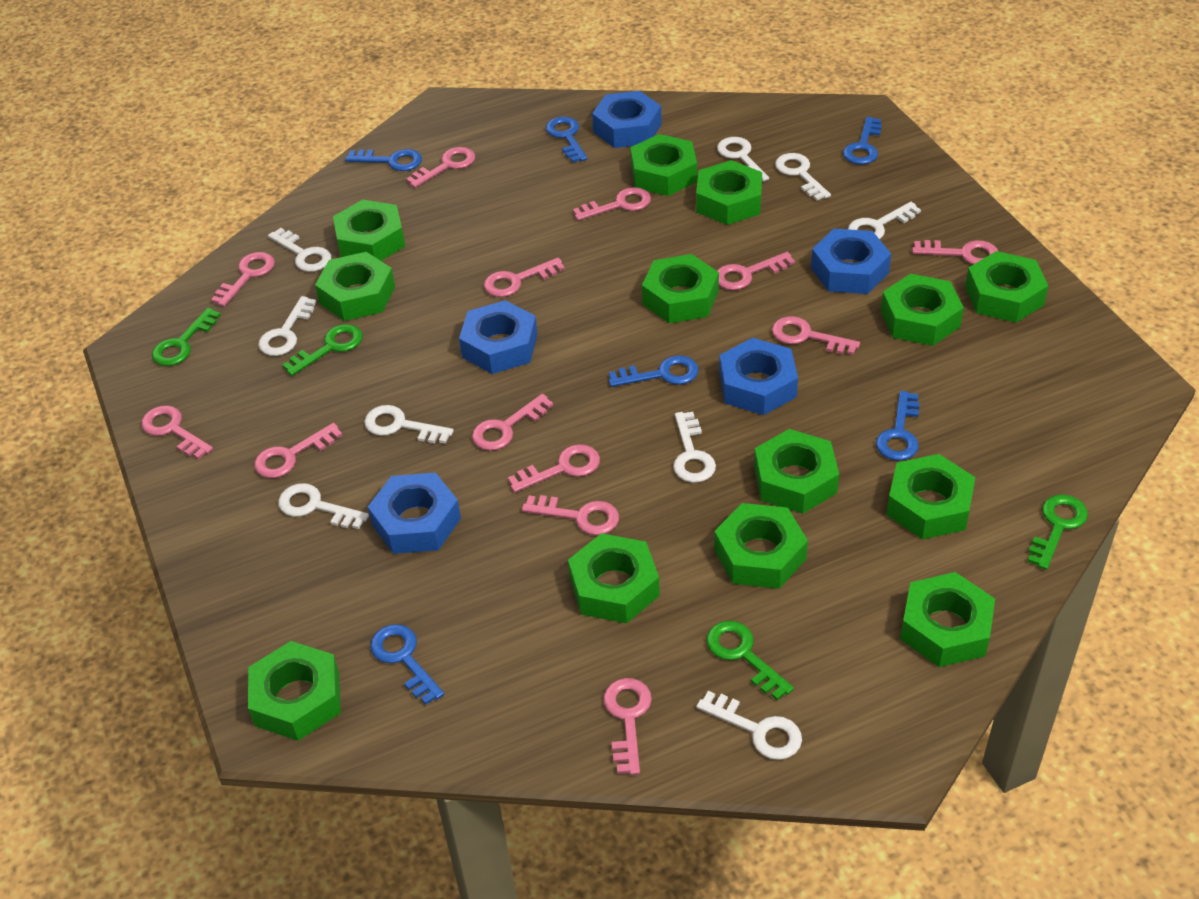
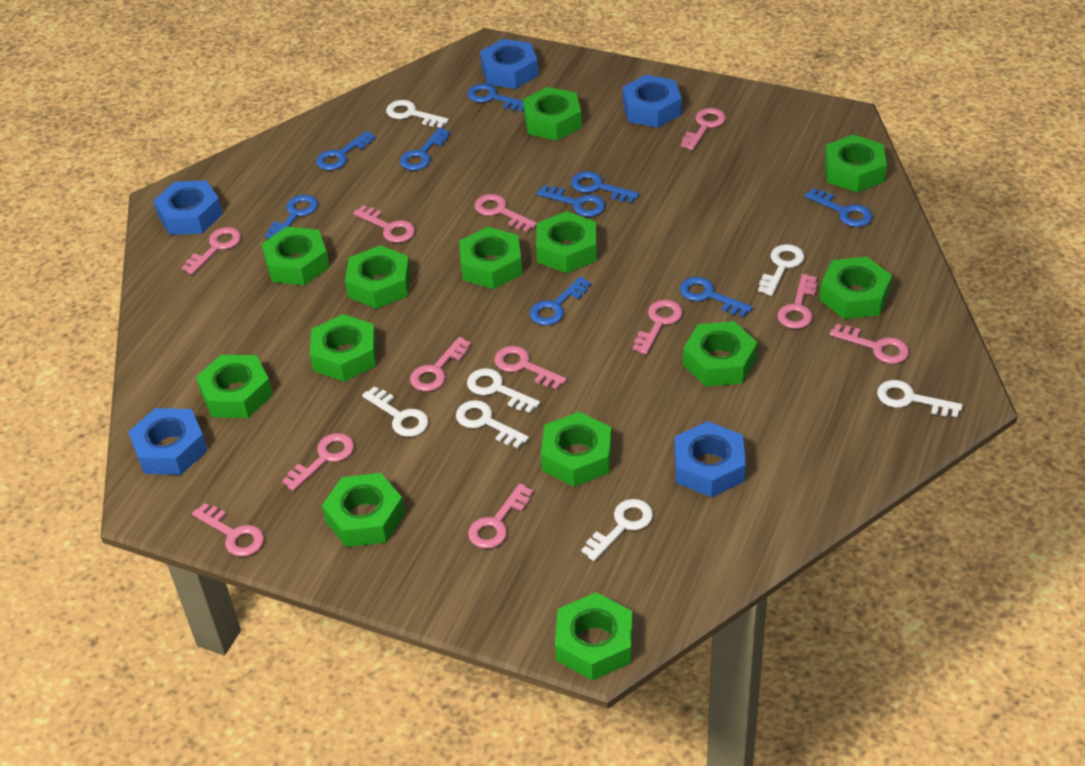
blue key: 6 -> 9
green key: 4 -> 0
pink key: 13 -> 12
white key: 9 -> 7

